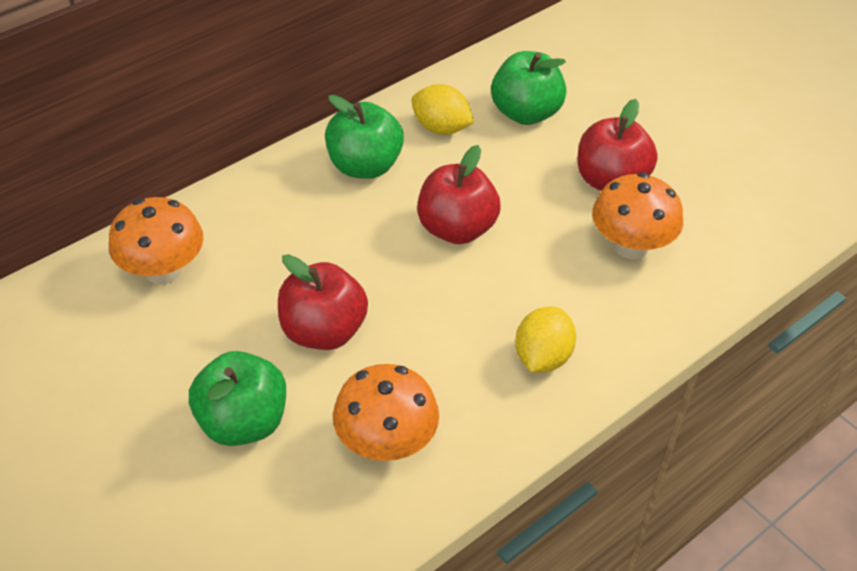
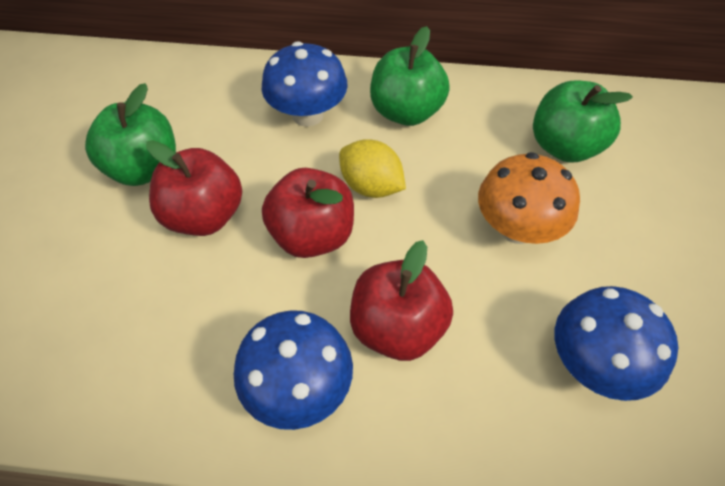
blue mushroom: 0 -> 3
orange mushroom: 3 -> 1
yellow lemon: 2 -> 1

